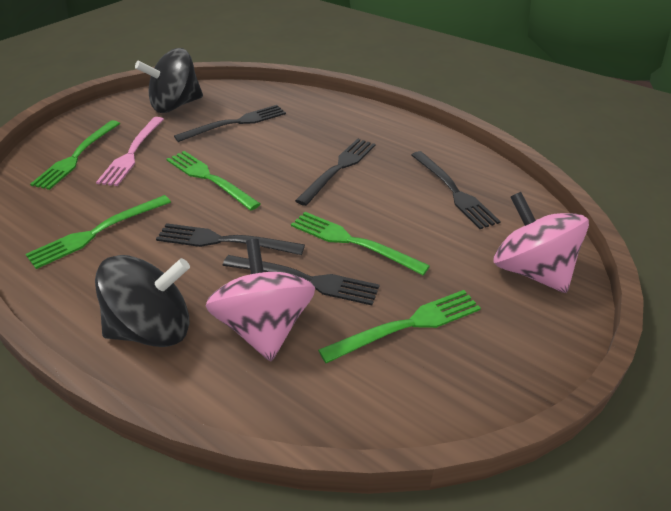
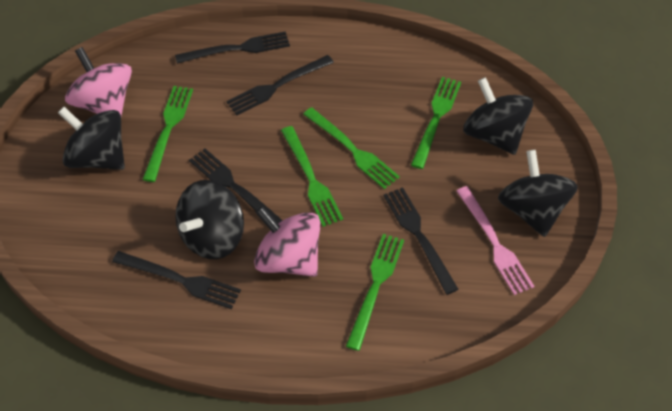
black spinning top: 2 -> 4

